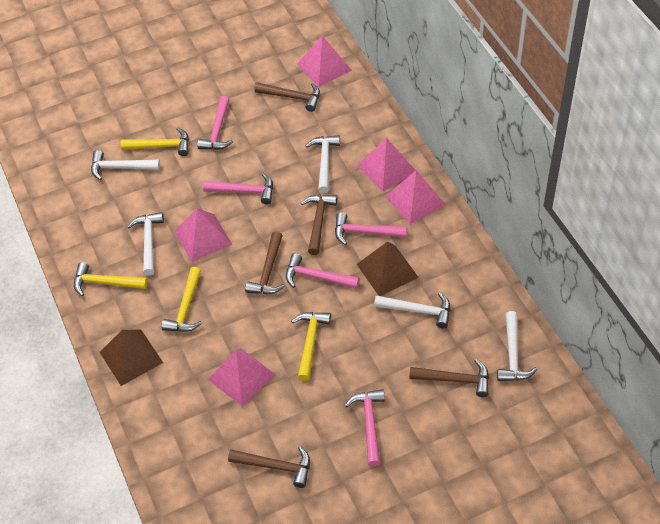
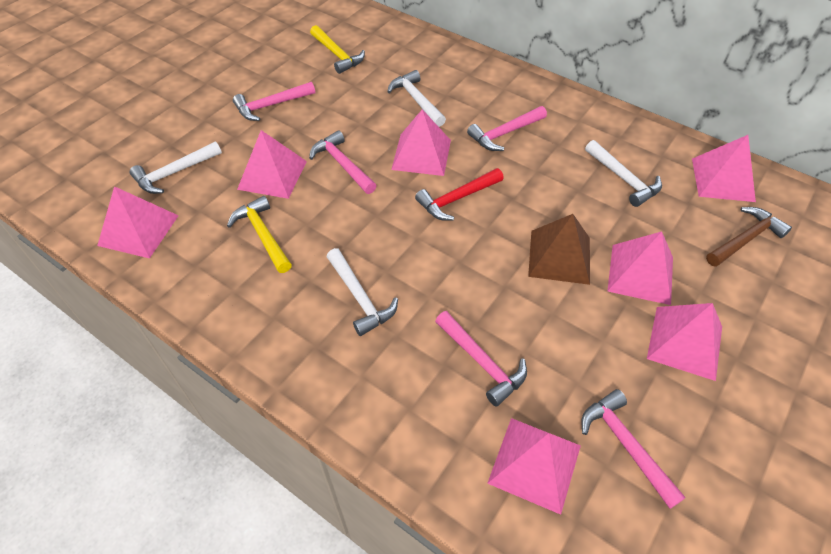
brown hammer: 5 -> 1
brown pyramid: 2 -> 1
pink pyramid: 5 -> 7
red hammer: 0 -> 1
white hammer: 5 -> 4
yellow hammer: 4 -> 2

